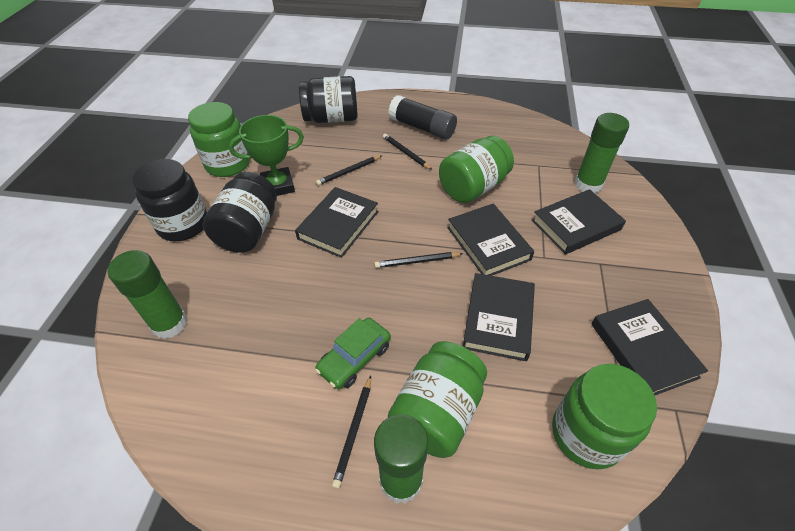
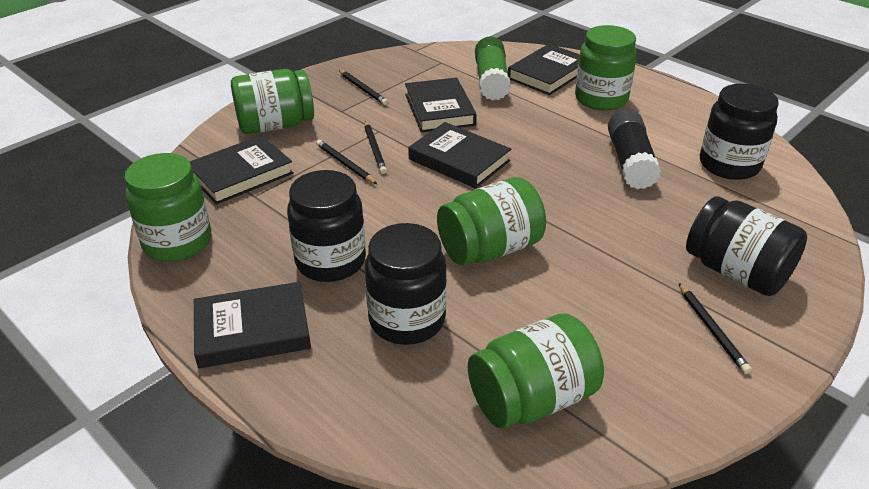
black jar: 3 -> 4
green car: 1 -> 0
green glue stick: 3 -> 1
green jar: 4 -> 5
green trophy: 1 -> 0

